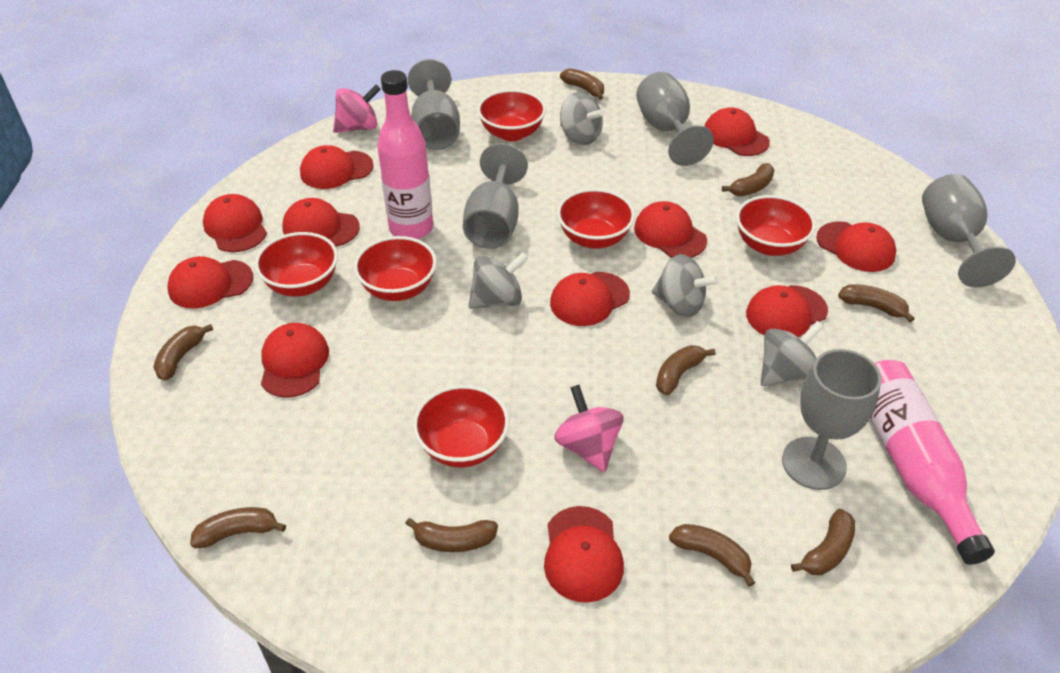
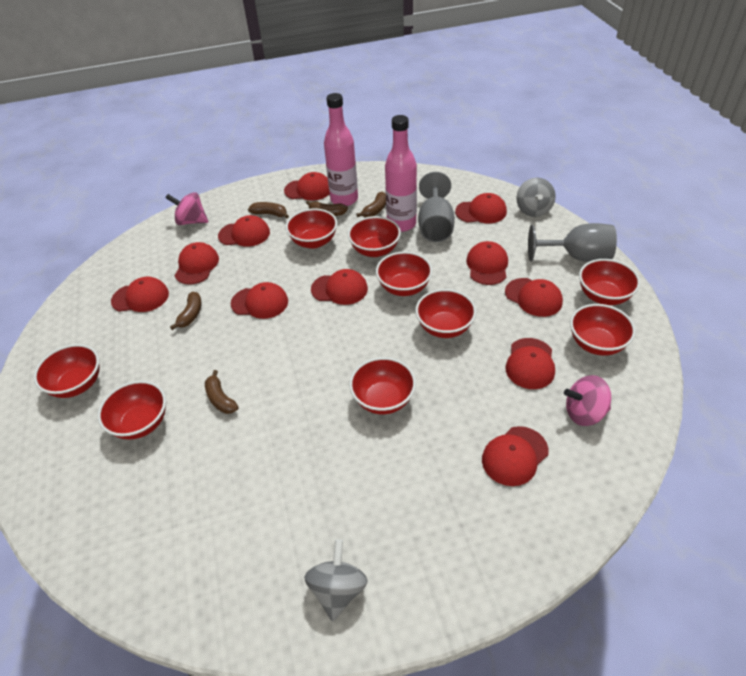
brown banana: 9 -> 5
grey goblet: 5 -> 2
grey spinning top: 4 -> 2
red bowl: 6 -> 9

